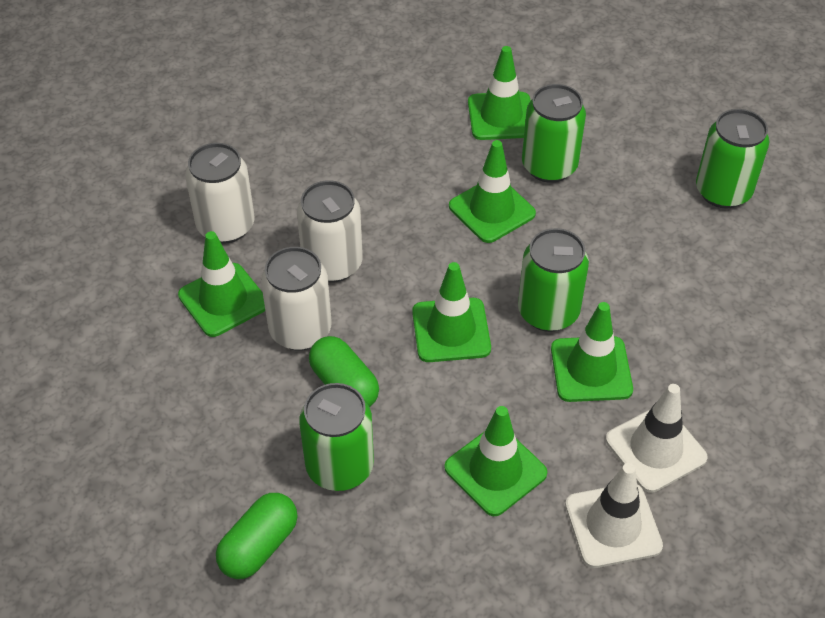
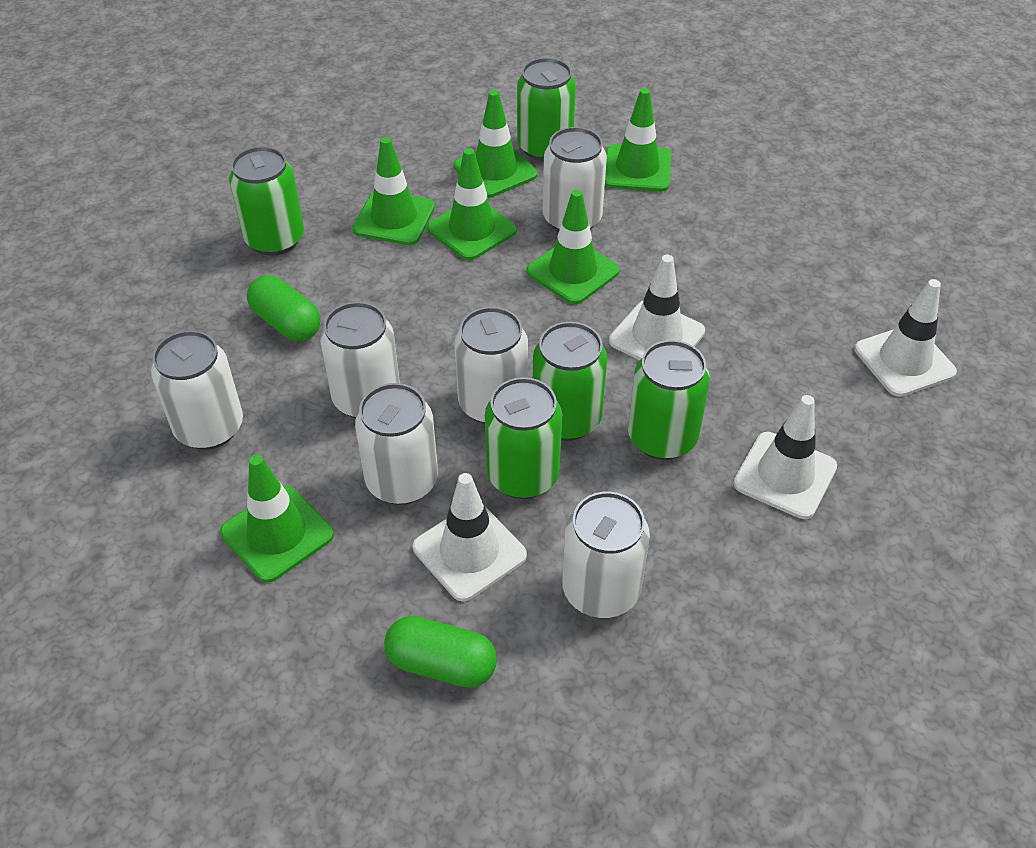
green can: 4 -> 5
white can: 3 -> 6
white traffic cone: 2 -> 4

